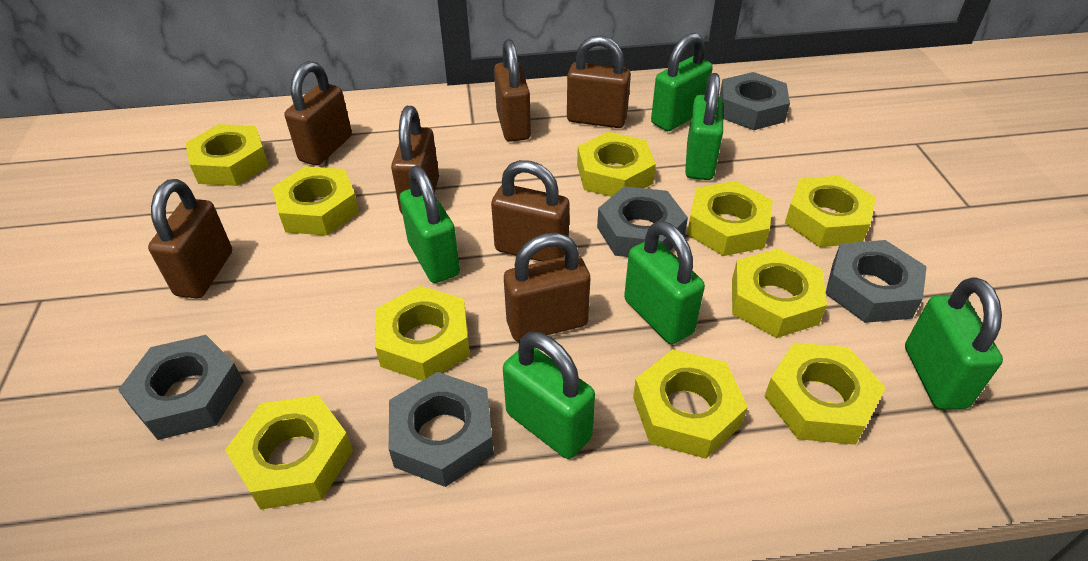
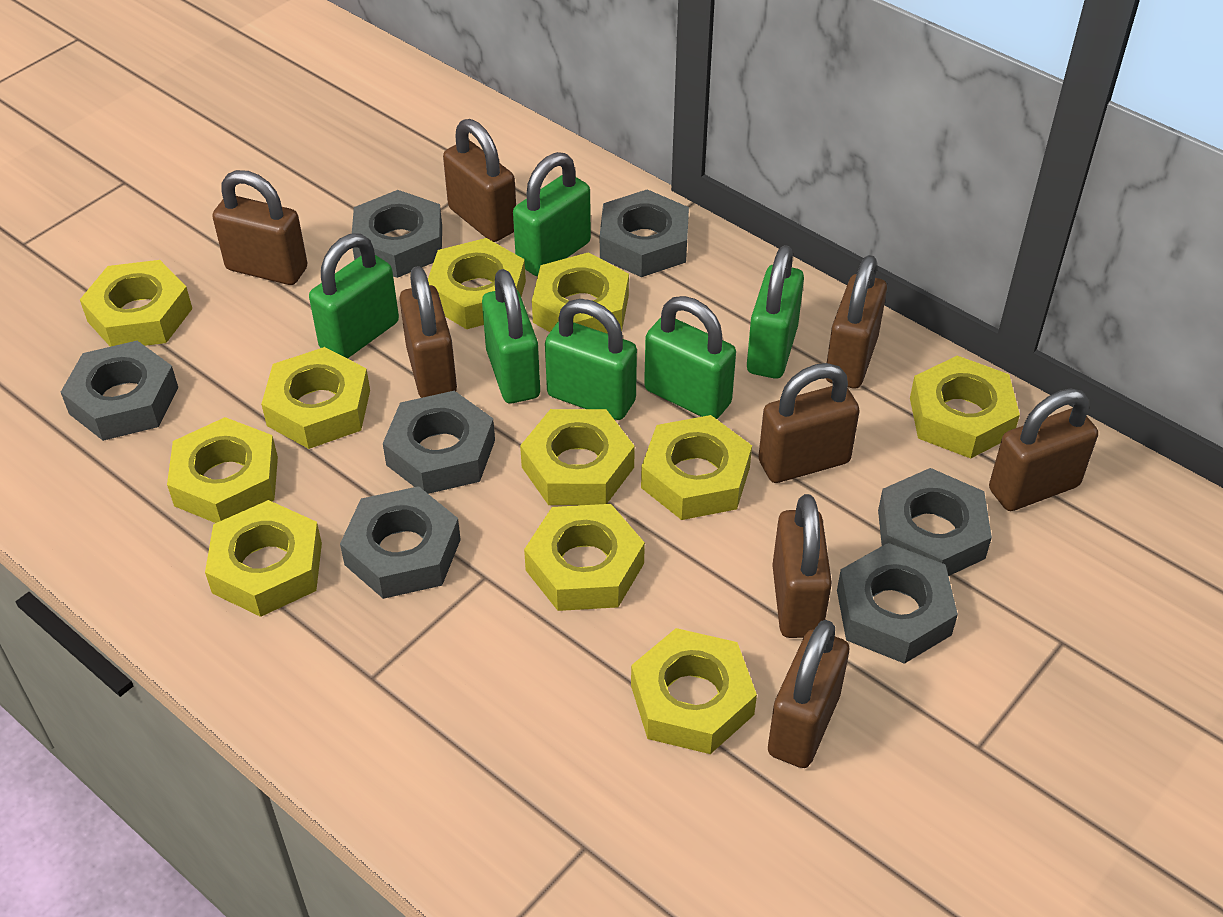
brown padlock: 7 -> 8
grey nut: 5 -> 7
yellow nut: 10 -> 11

